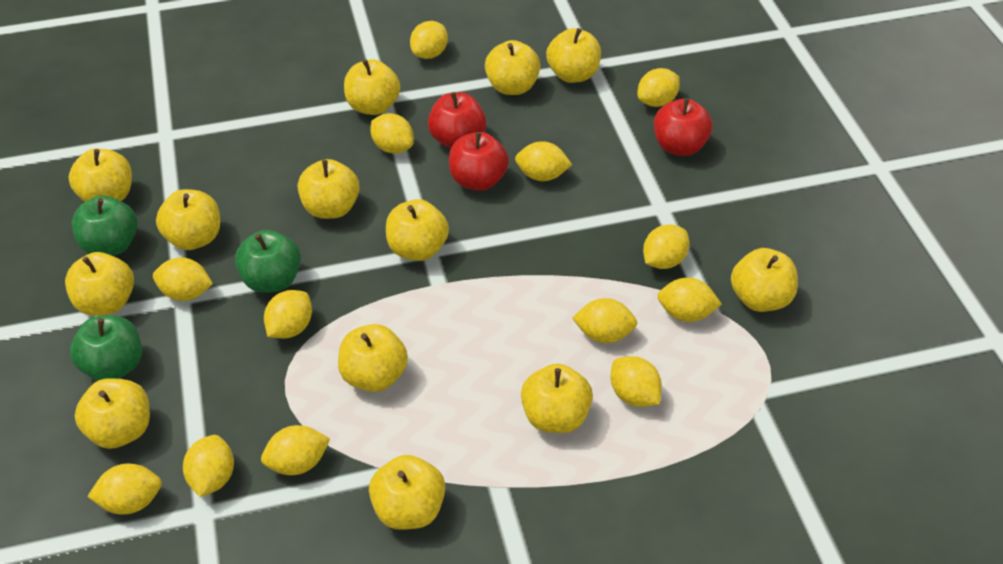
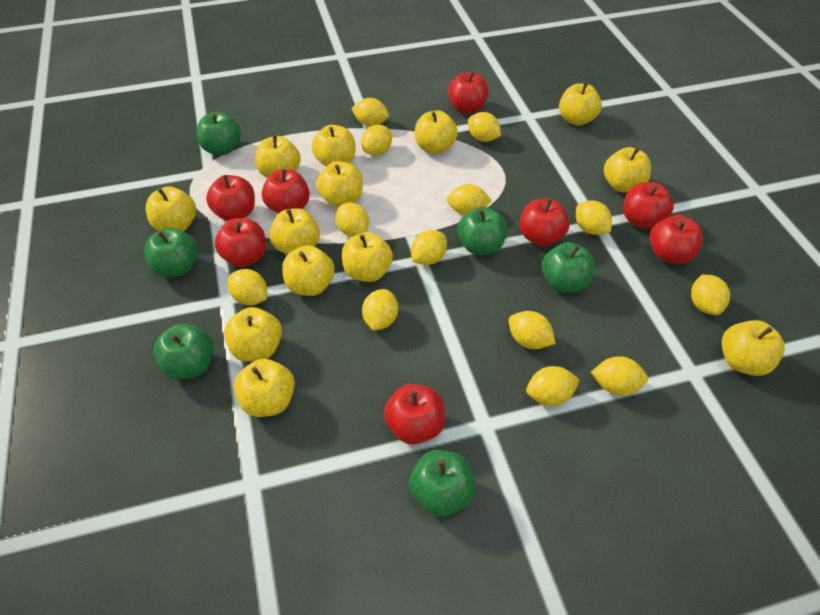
green apple: 3 -> 6
red apple: 3 -> 8

